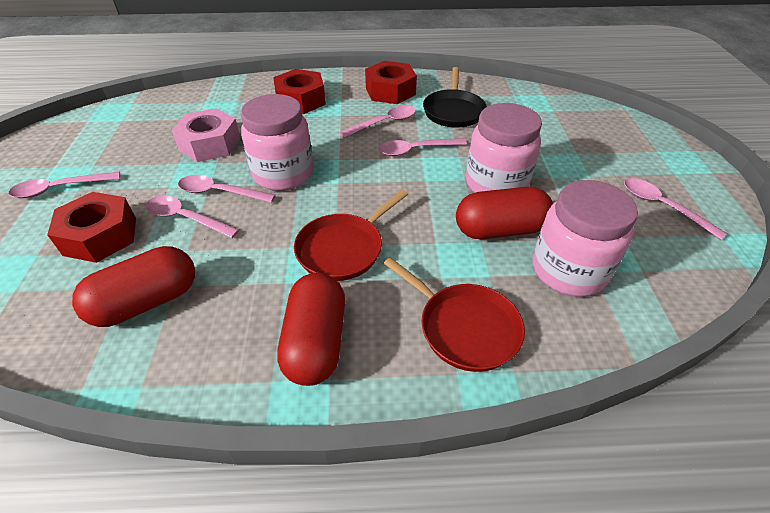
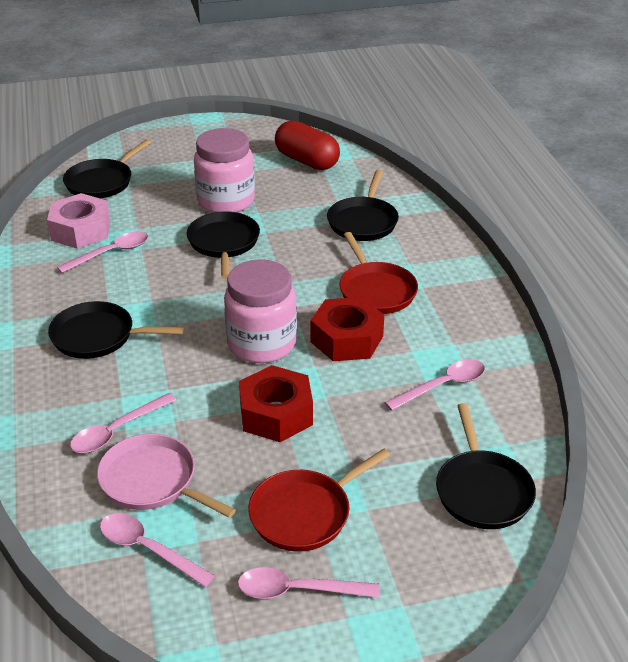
black pan: 1 -> 5
pink jar: 3 -> 2
pink pan: 0 -> 1
pink spoon: 6 -> 5
red capsule: 3 -> 1
red nut: 3 -> 2

